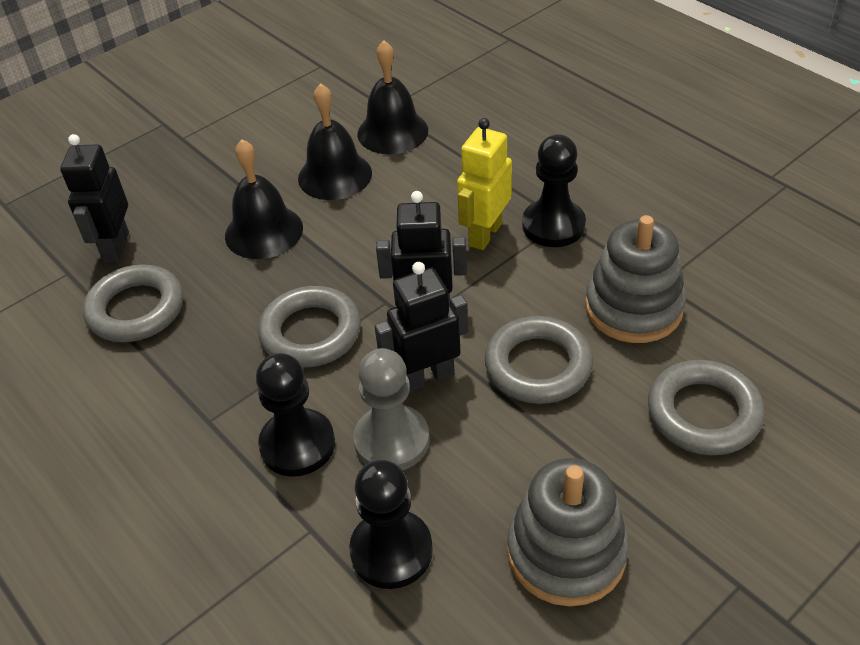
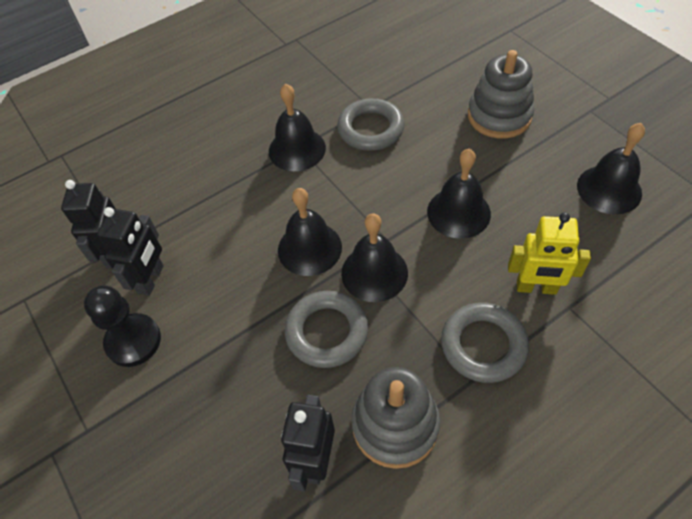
black bell: 3 -> 5
black pawn: 3 -> 1
grey pawn: 1 -> 0
grey ring: 4 -> 3

